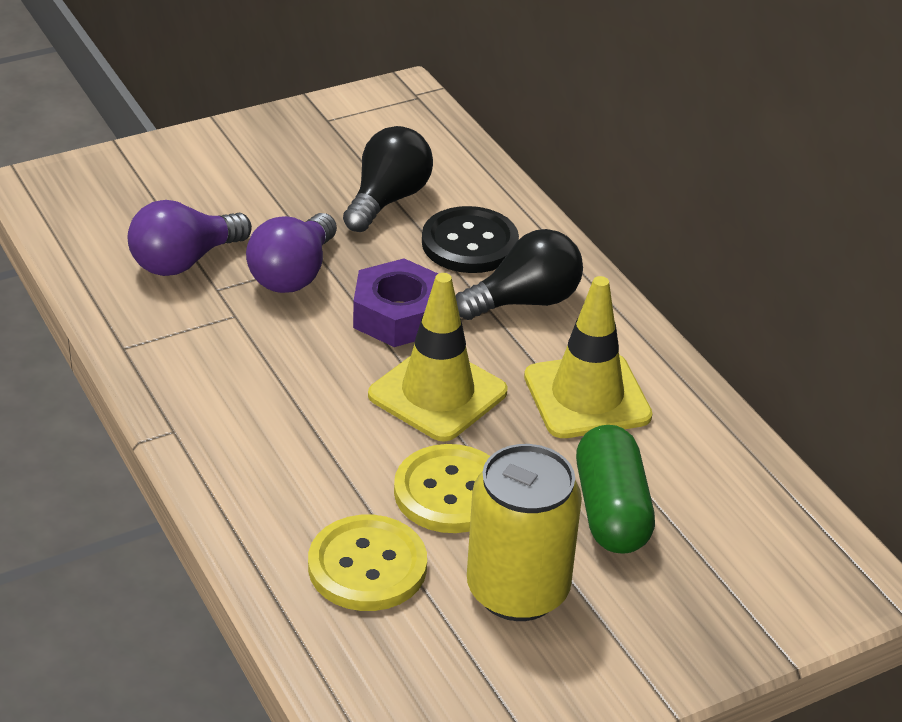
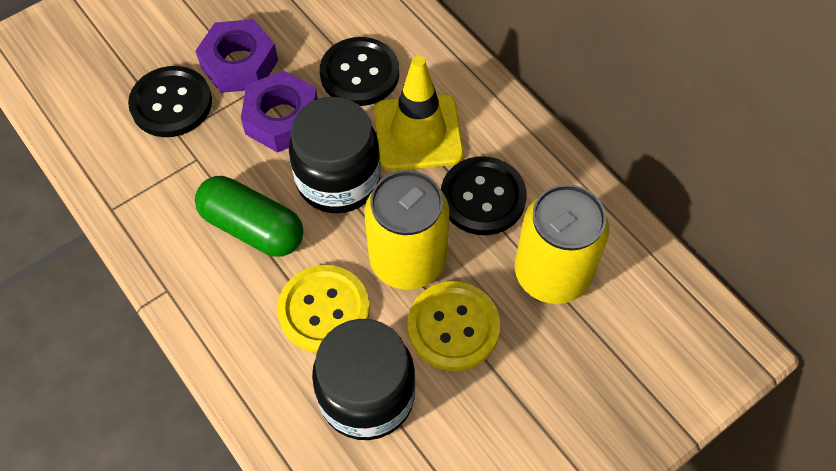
black button: 1 -> 3
black jar: 0 -> 2
black light bulb: 2 -> 0
purple light bulb: 2 -> 0
purple nut: 1 -> 2
yellow can: 1 -> 2
yellow traffic cone: 2 -> 1

